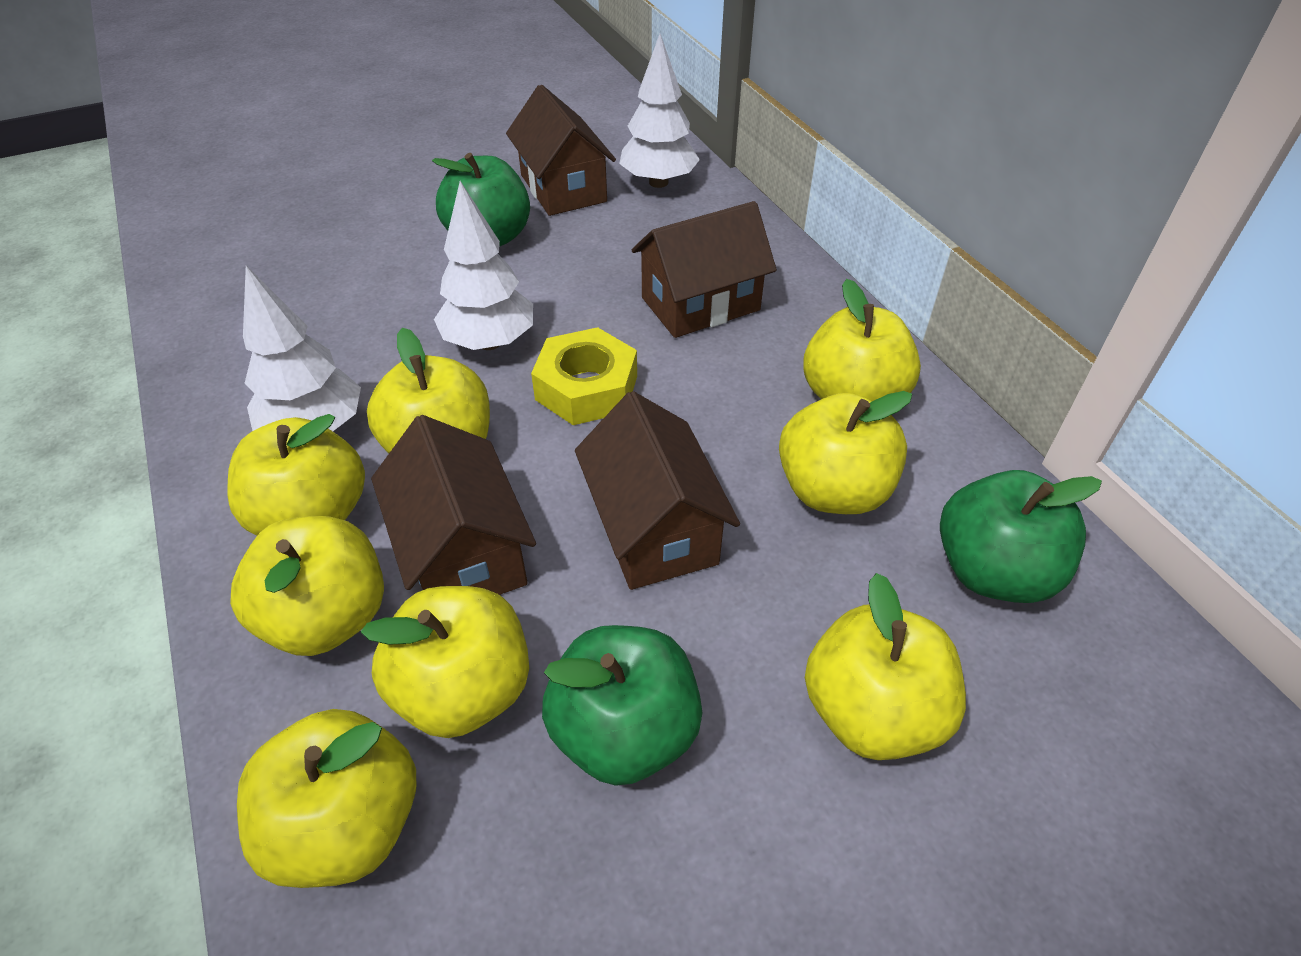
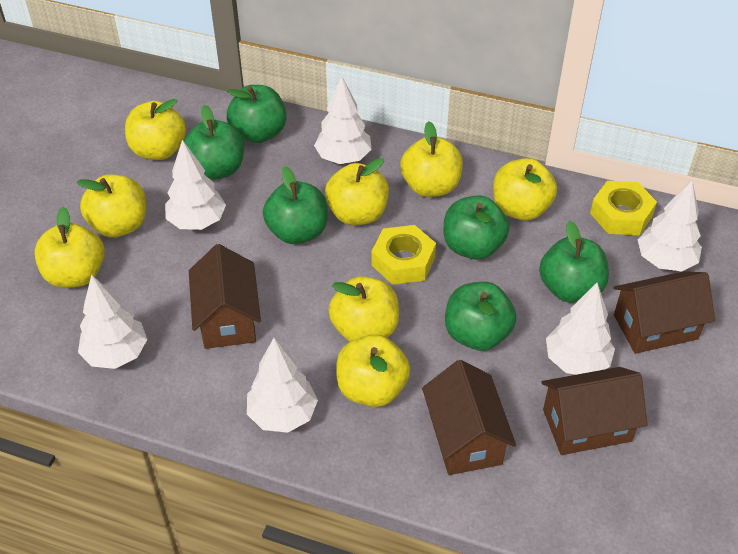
green apple: 3 -> 6
white tree: 3 -> 6
yellow nut: 1 -> 2

